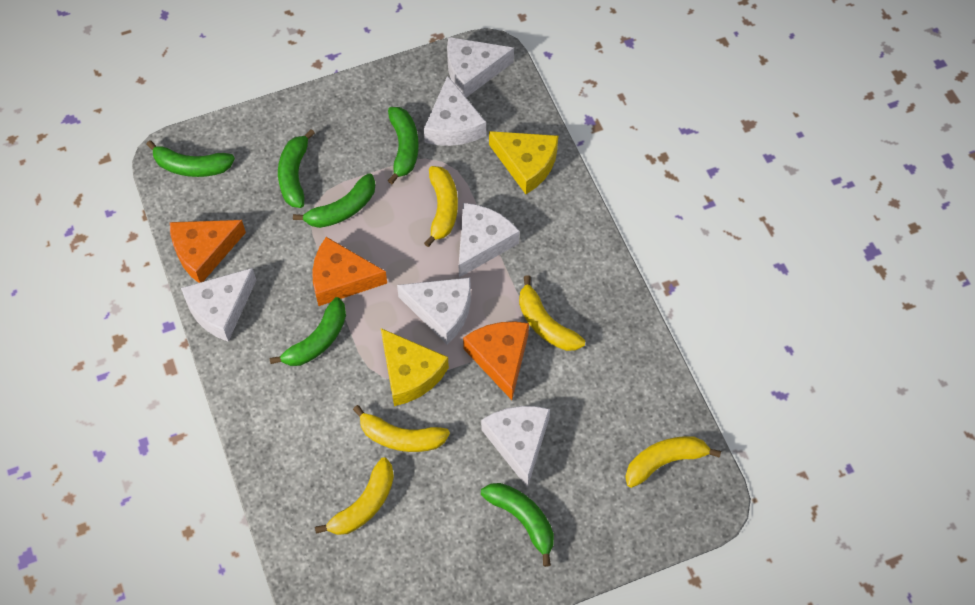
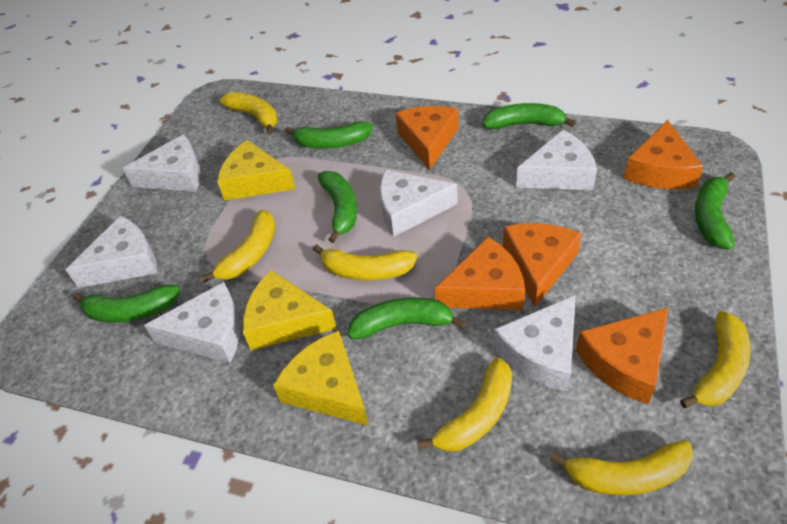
orange cheese: 3 -> 5
yellow banana: 5 -> 6
yellow cheese: 2 -> 3

